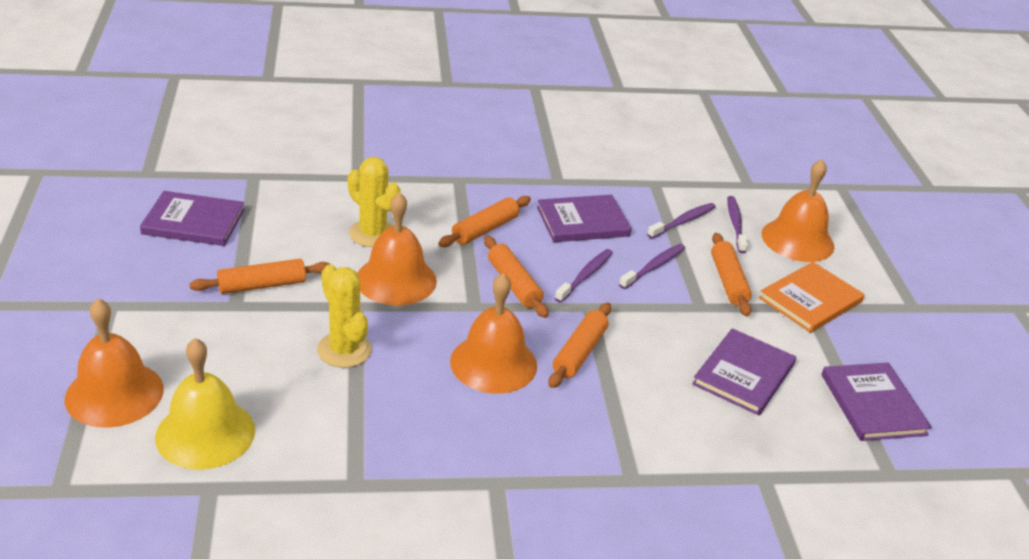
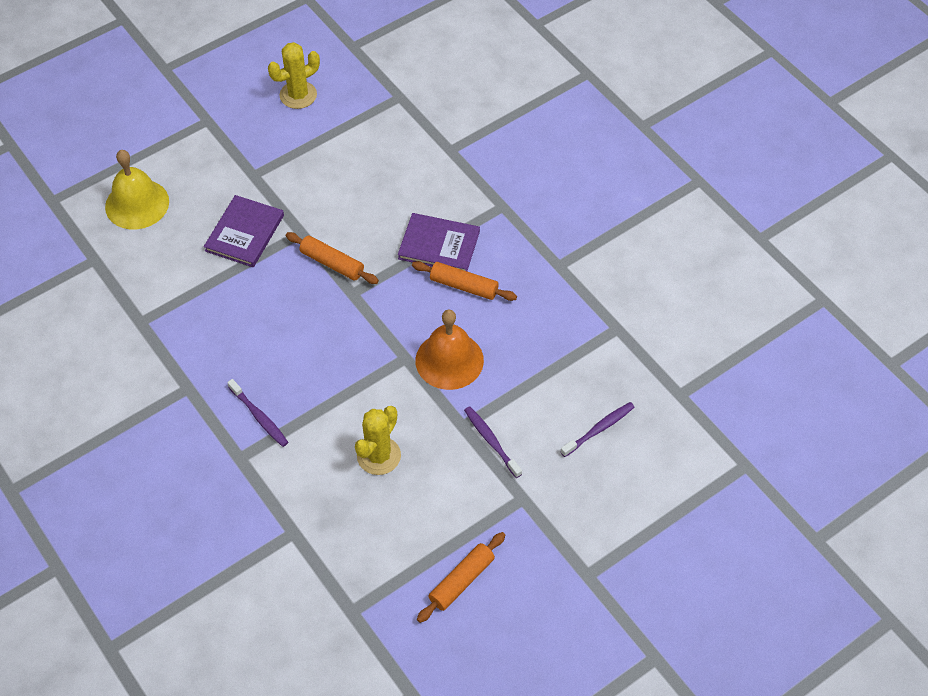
orange bell: 4 -> 1
orange book: 1 -> 0
orange rolling pin: 5 -> 3
purple book: 4 -> 2
purple toothbrush: 4 -> 3

